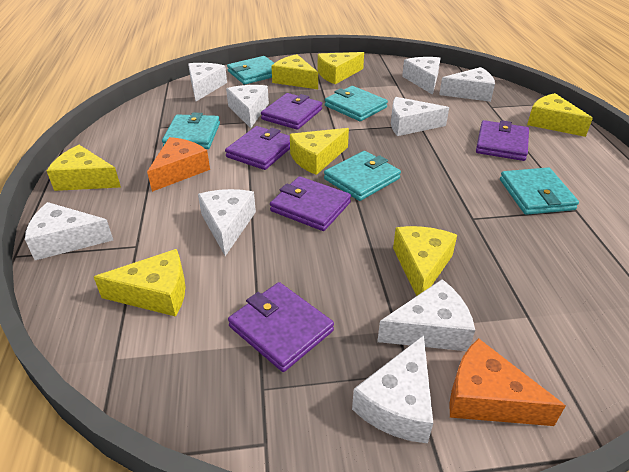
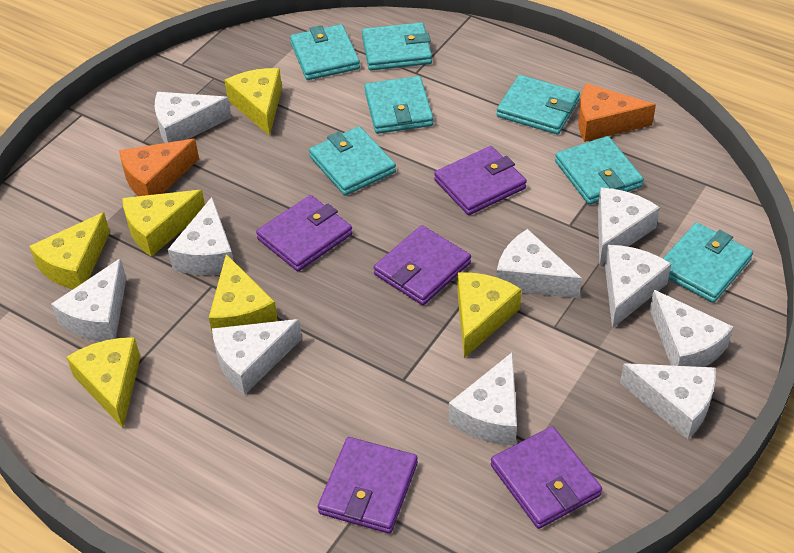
turquoise wallet: 5 -> 7
white cheese: 9 -> 10
yellow cheese: 7 -> 6

